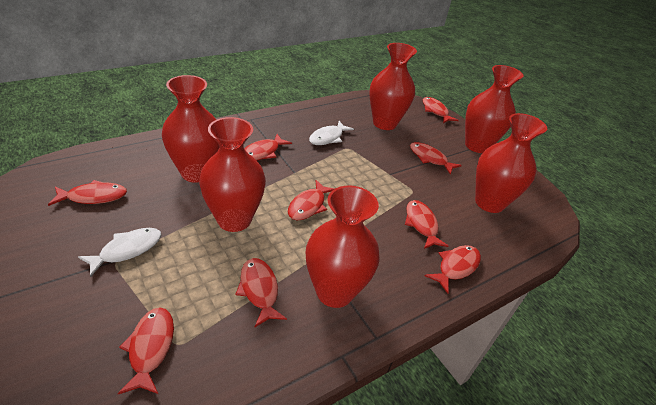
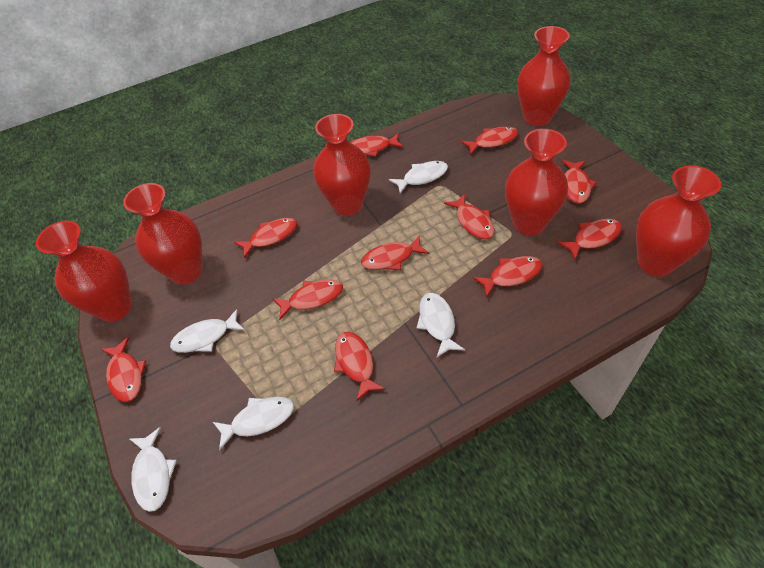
red fish: 9 -> 11
white fish: 2 -> 5

